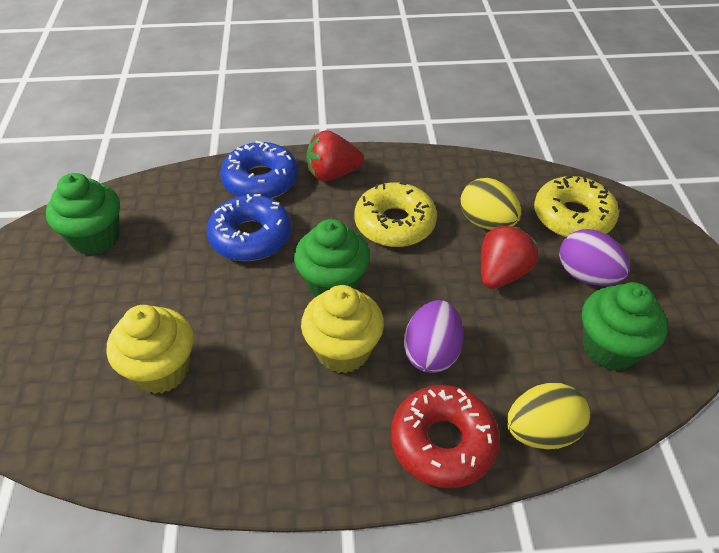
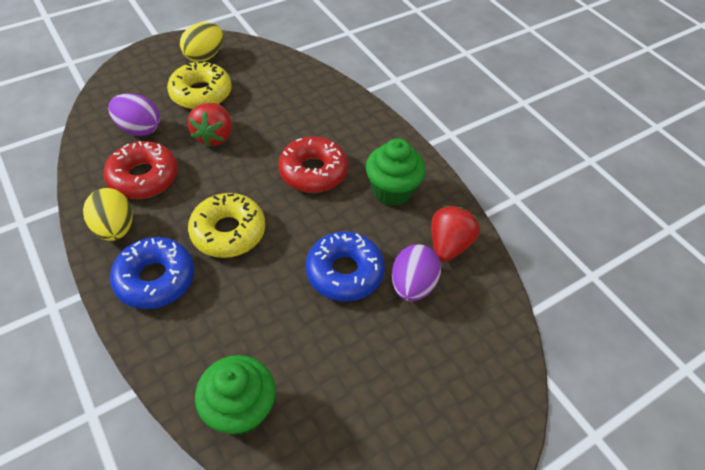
green cupcake: 3 -> 2
red donut: 1 -> 2
yellow cupcake: 2 -> 0

